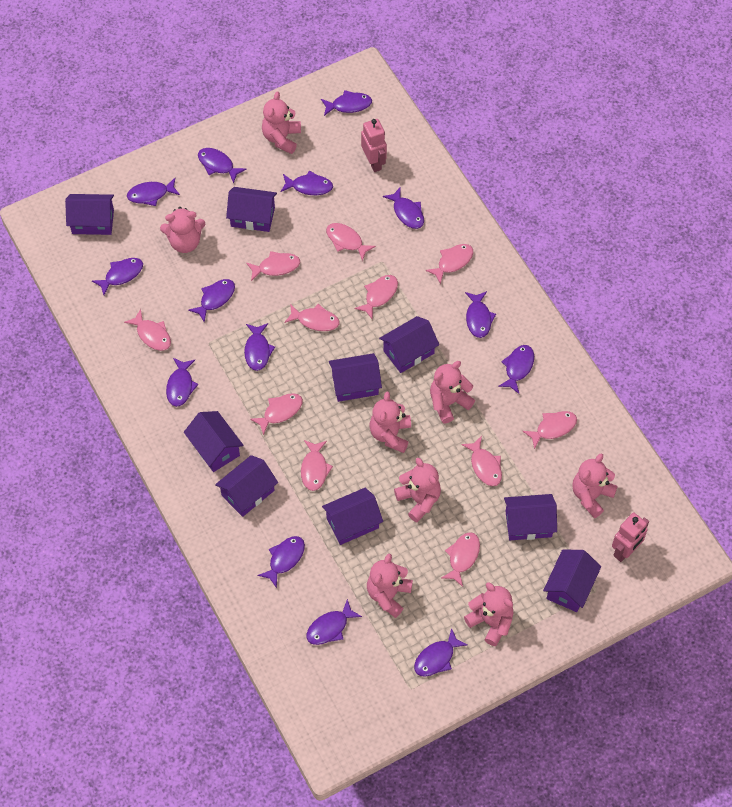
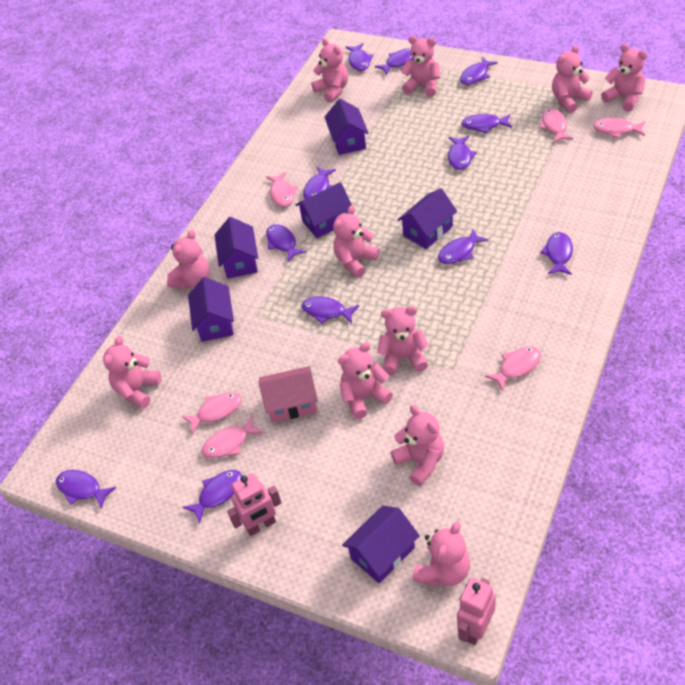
pink fish: 11 -> 6
pink house: 0 -> 1
pink teddy bear: 8 -> 11
purple fish: 14 -> 12
purple house: 9 -> 6

